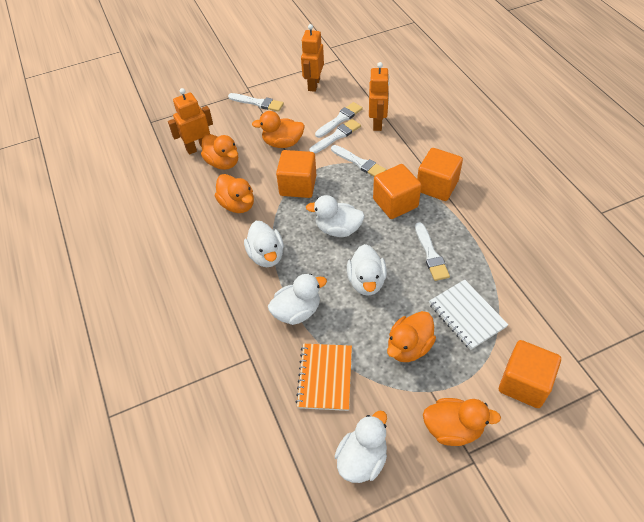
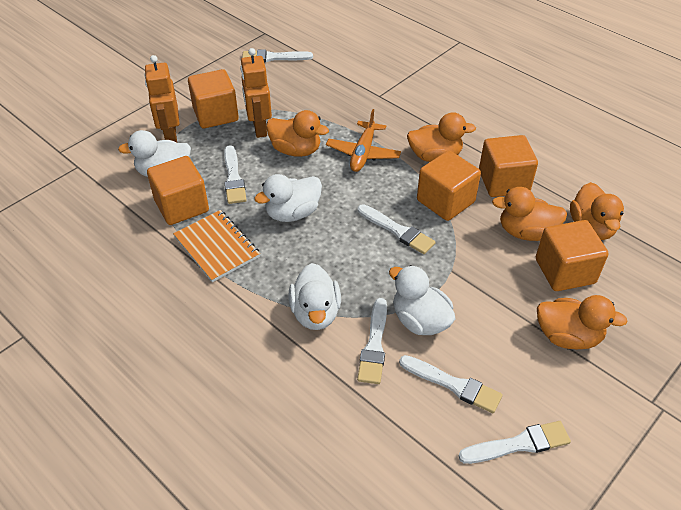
orange cube: 4 -> 5
orange plane: 0 -> 1
orange robot: 3 -> 2
white brush: 5 -> 6
white duck: 5 -> 4
white notebook: 1 -> 0

